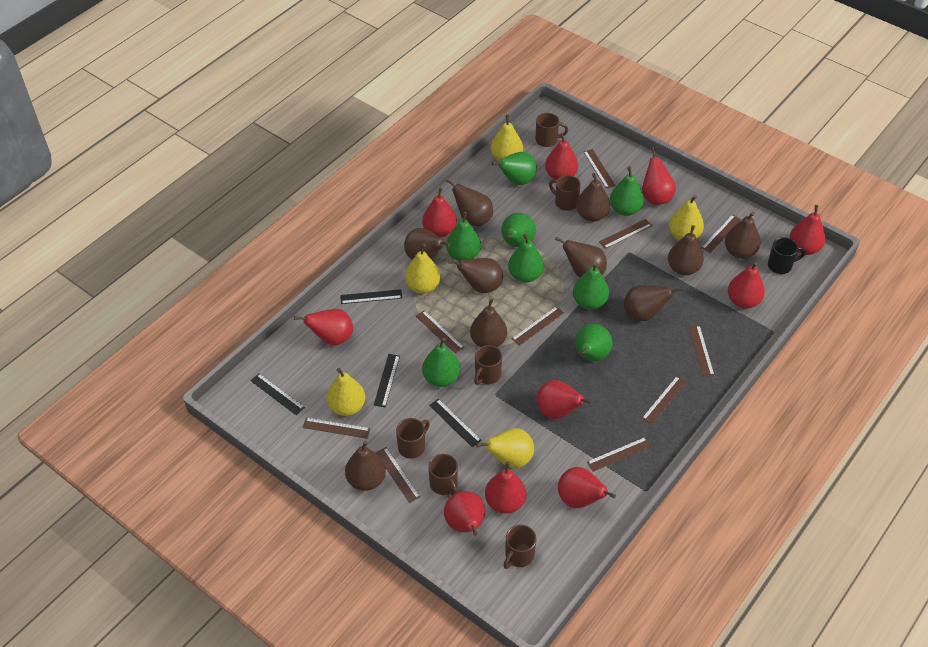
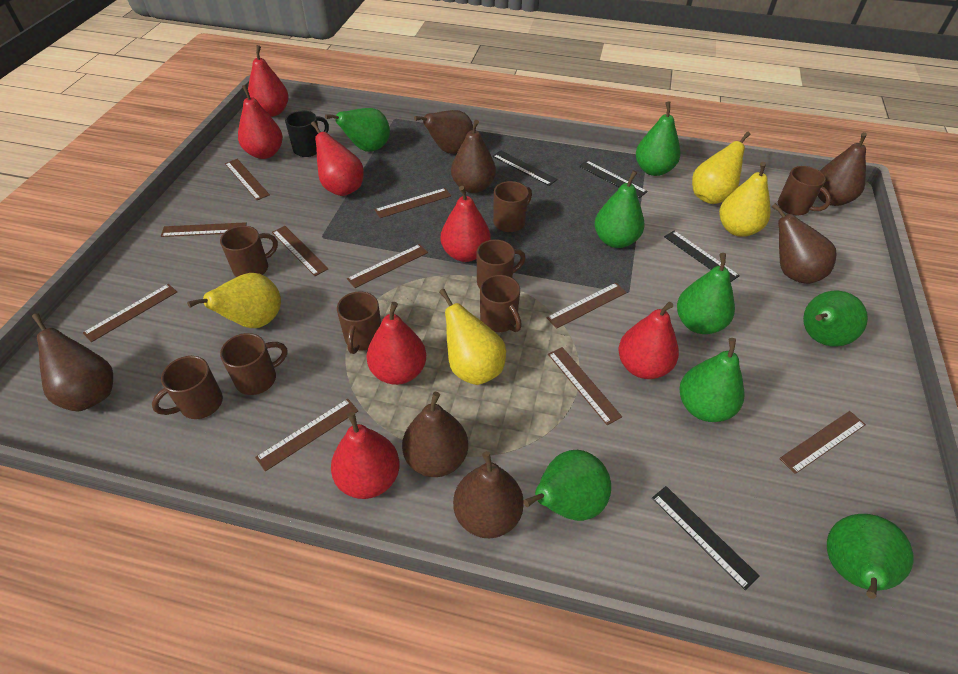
brown mug: 6 -> 8
brown pear: 10 -> 7
red pear: 10 -> 7
yellow pear: 5 -> 4

